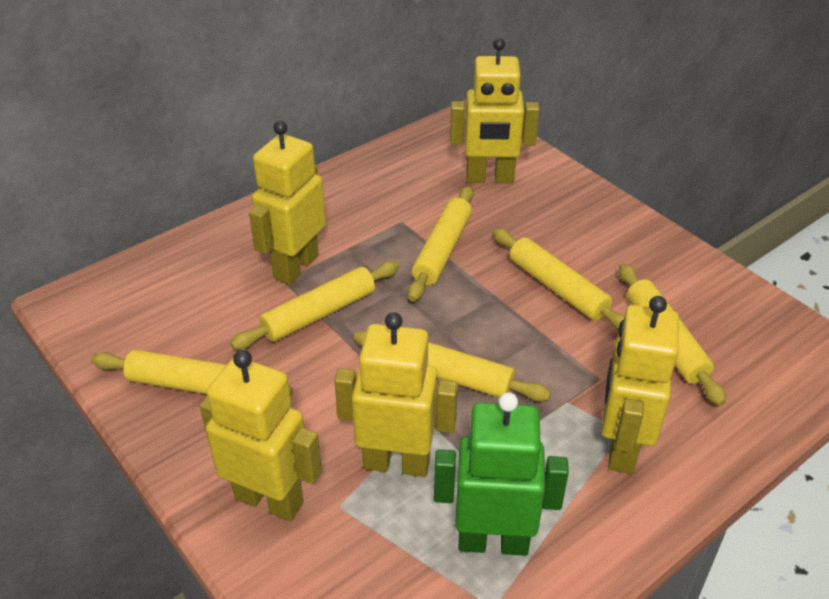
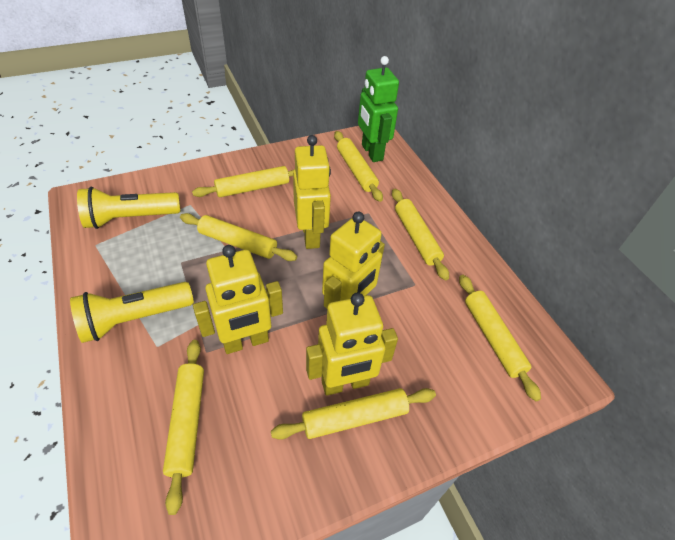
yellow flashlight: 0 -> 2
yellow robot: 5 -> 4
yellow rolling pin: 6 -> 7

